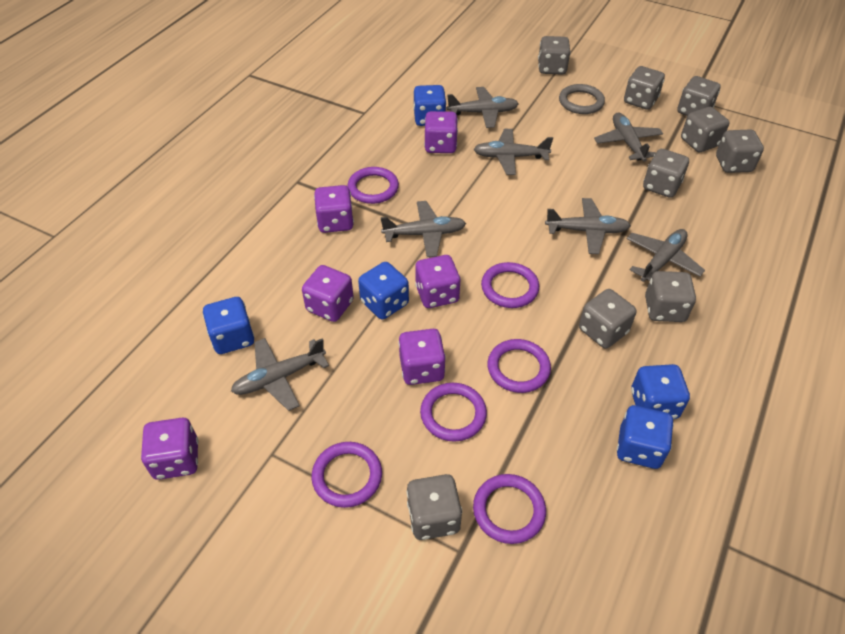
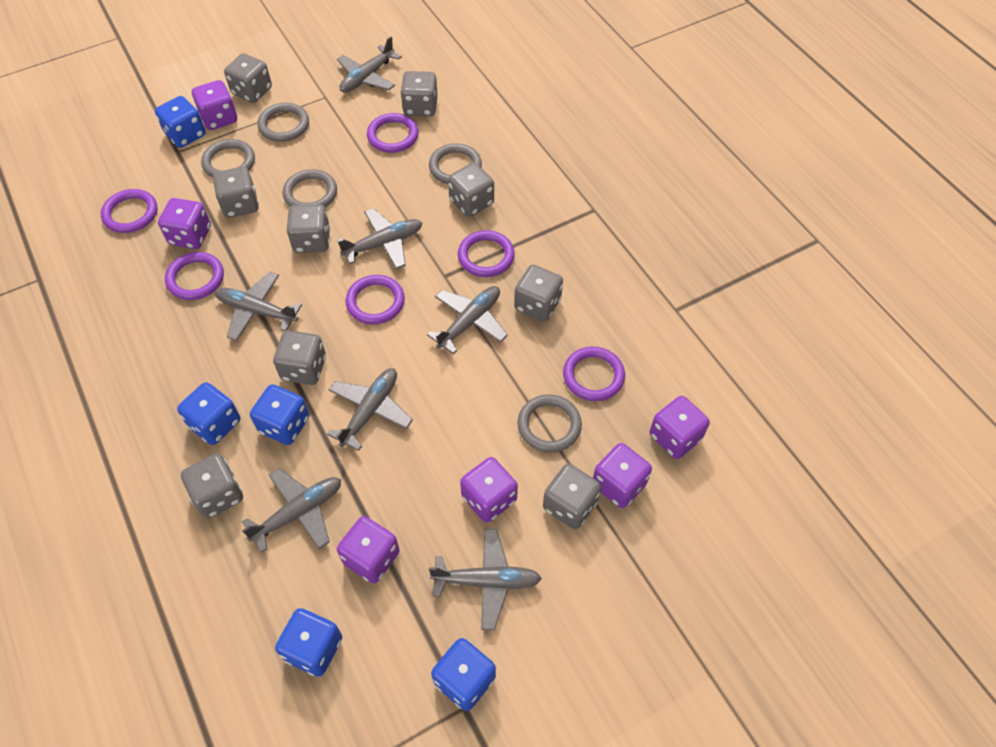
grey ring: 1 -> 5

